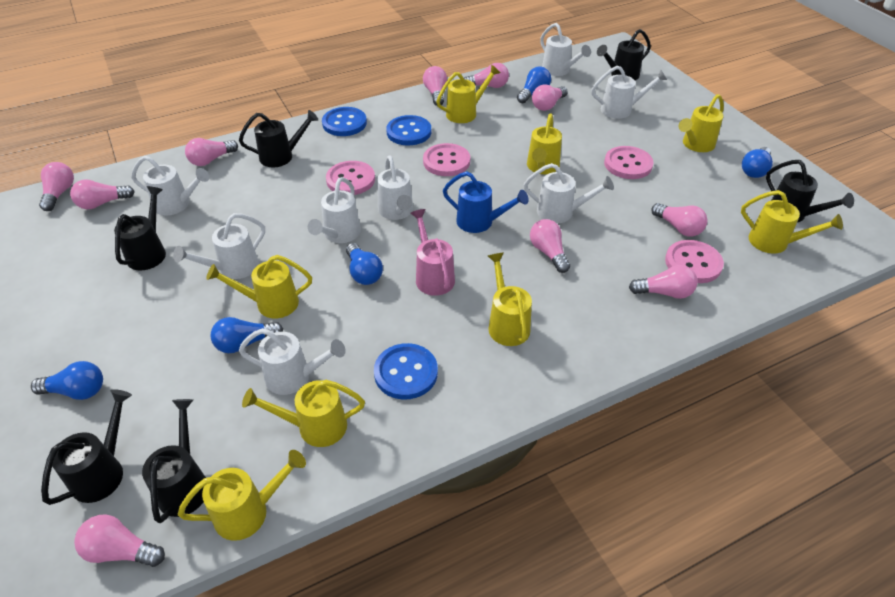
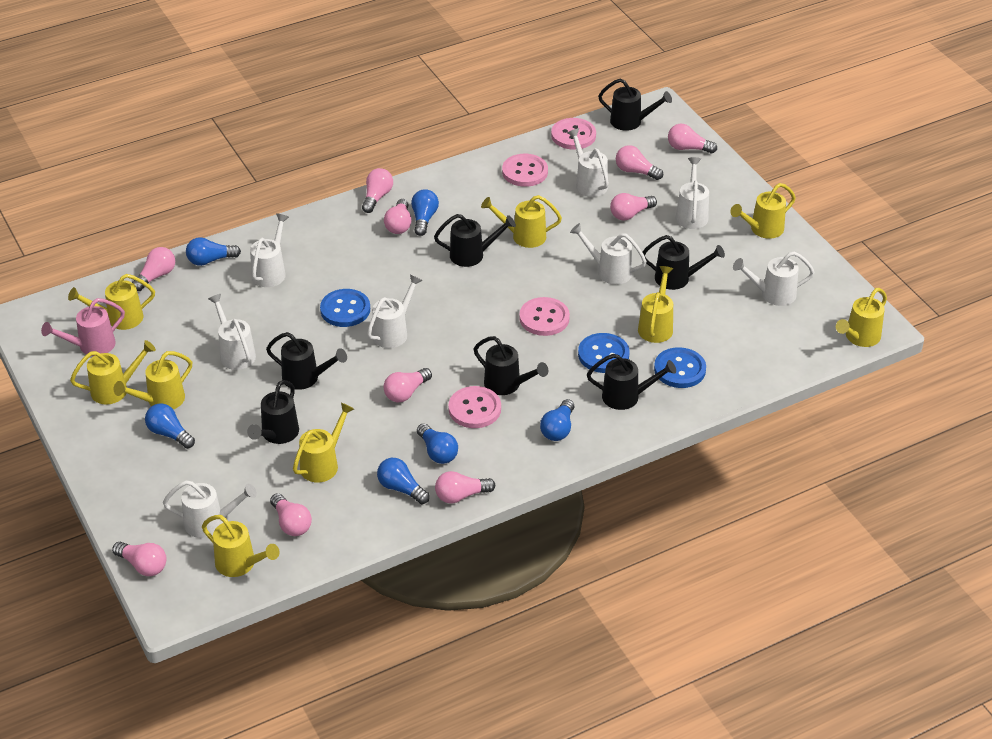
black watering can: 6 -> 7
blue light bulb: 5 -> 6
blue watering can: 1 -> 0
yellow watering can: 8 -> 9

